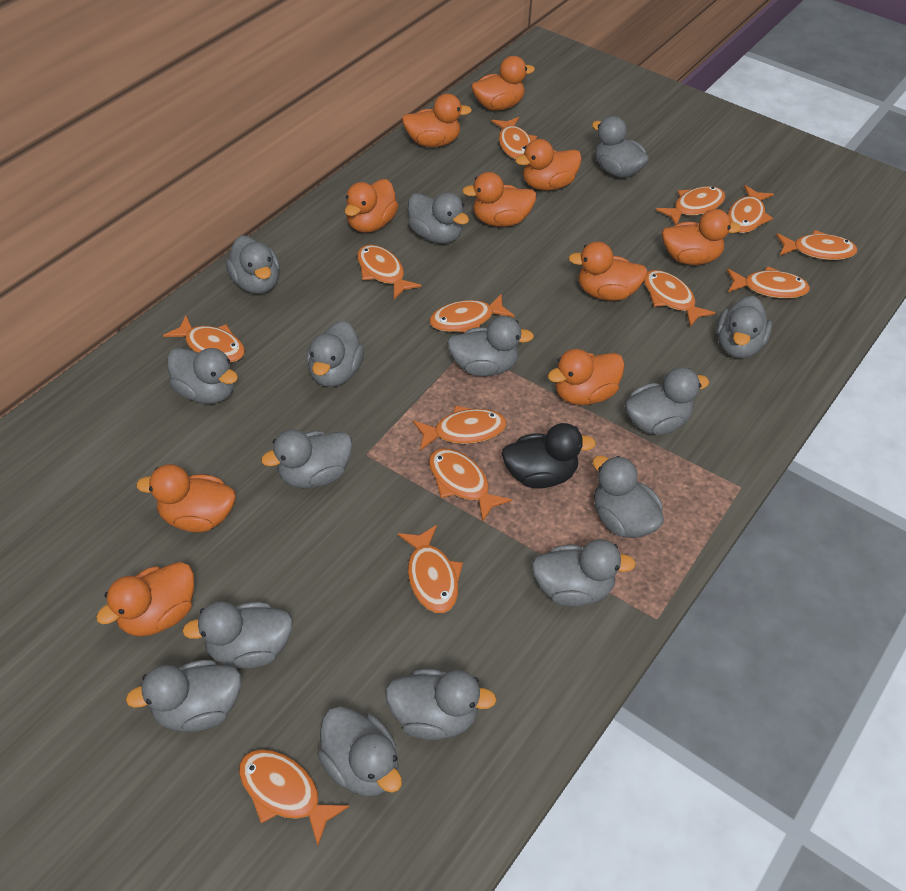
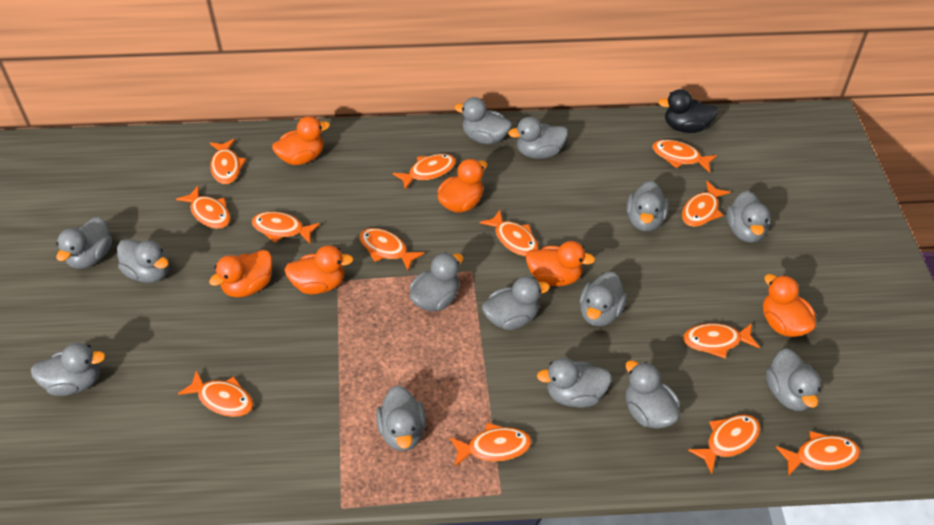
grey duck: 15 -> 14
orange duck: 10 -> 6

